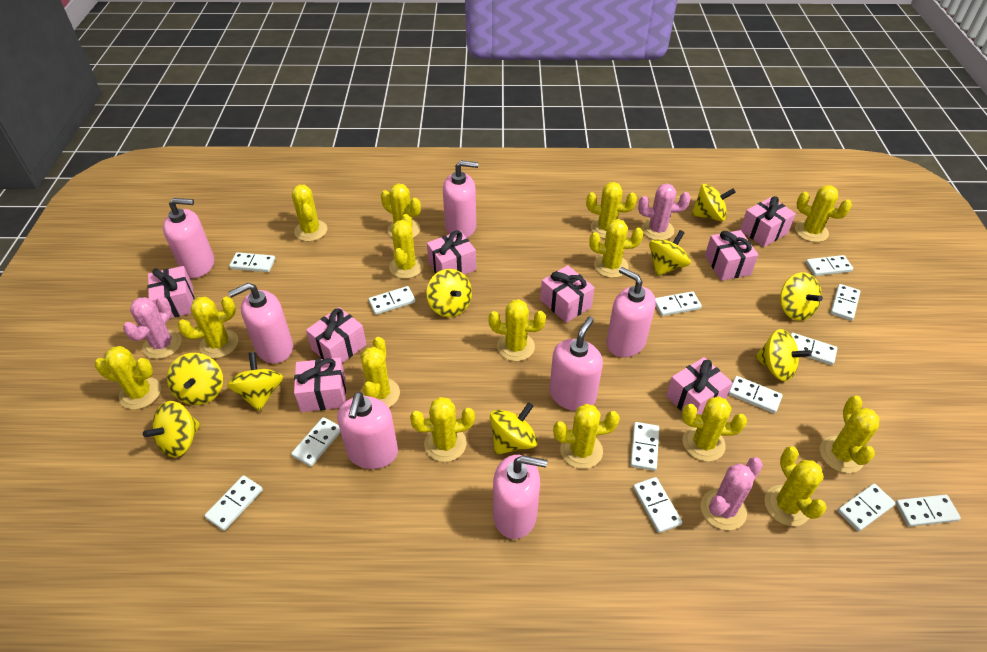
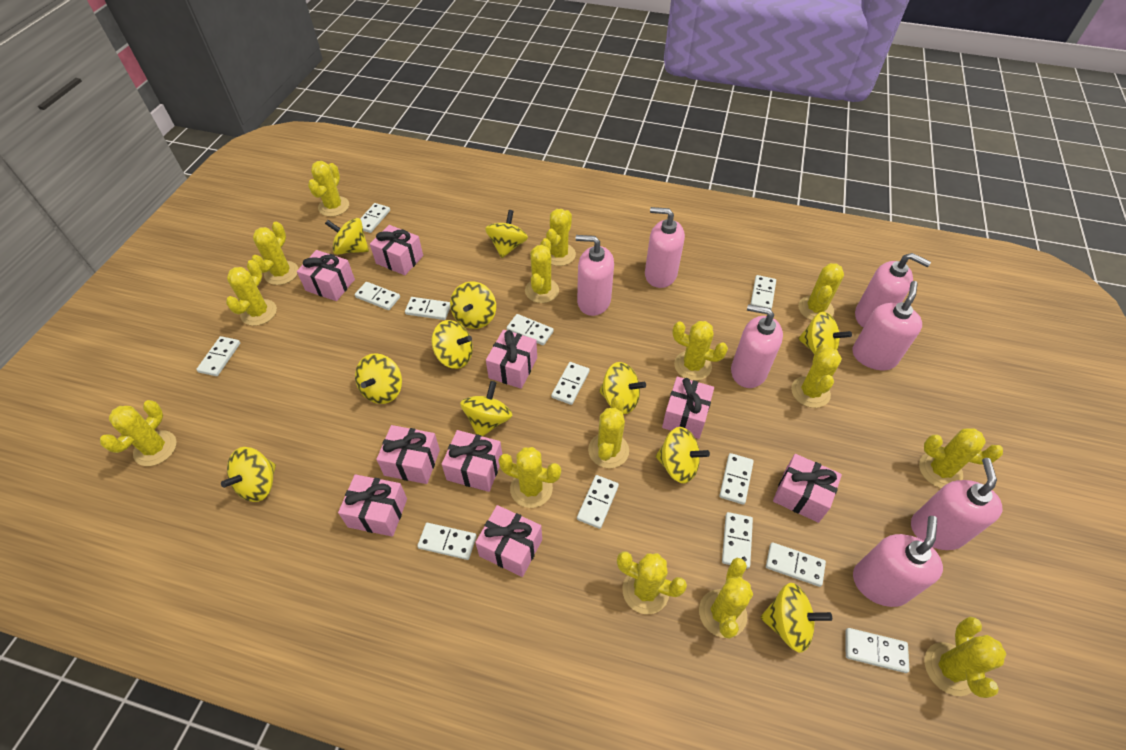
pink cactus: 3 -> 0
pink gift: 8 -> 9
yellow spinning top: 9 -> 11

